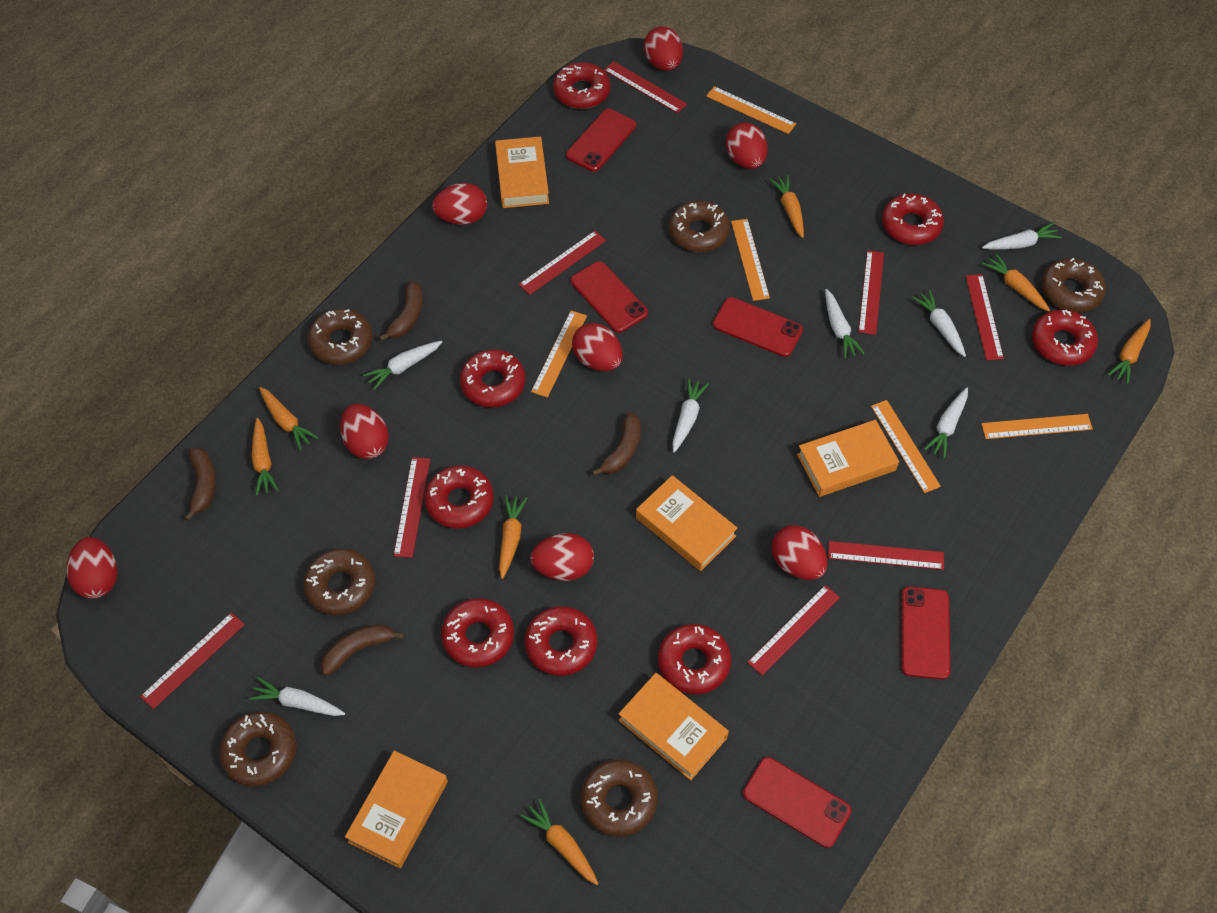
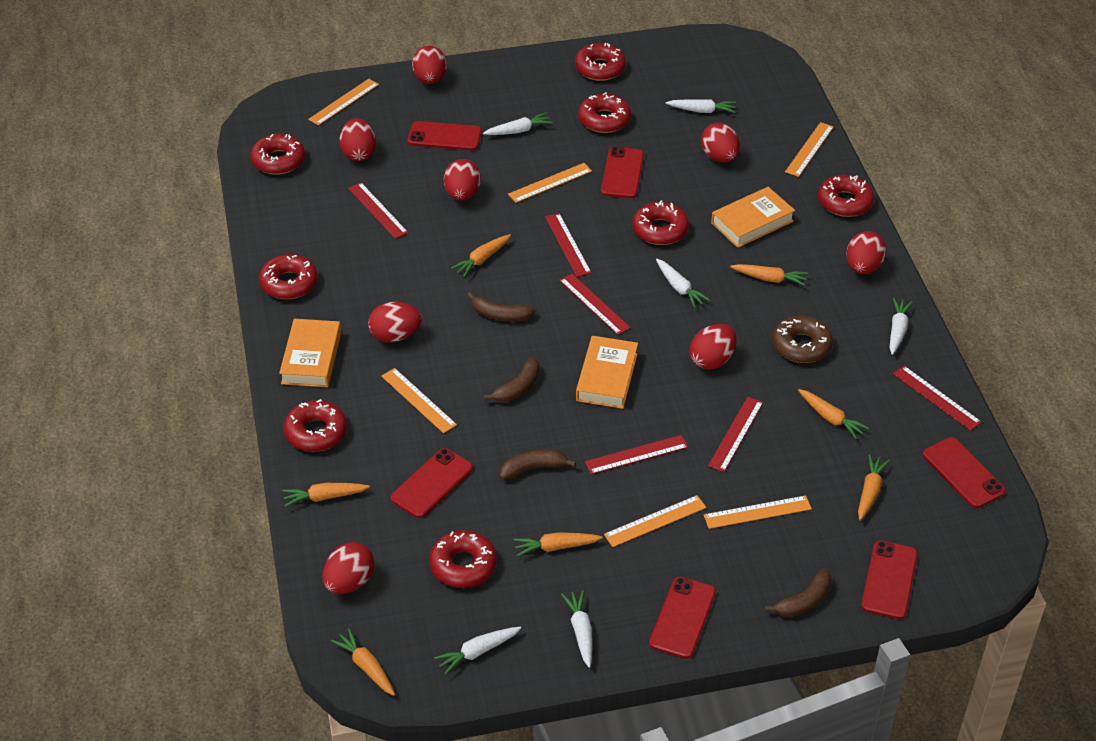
brown donut: 6 -> 1
orange book: 5 -> 3
orange ruler: 5 -> 6
red phone: 5 -> 6
red ruler: 8 -> 6
white carrot: 7 -> 6

